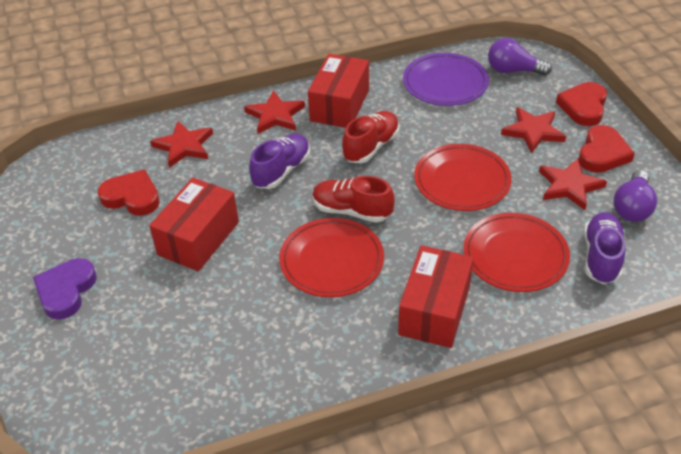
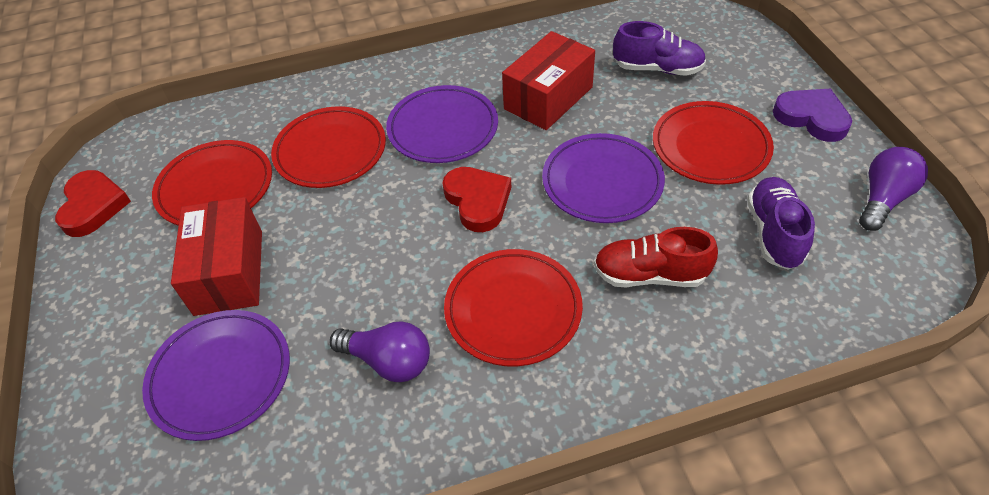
purple plate: 1 -> 3
red box: 3 -> 2
red heart: 3 -> 2
red plate: 3 -> 4
red shoe: 2 -> 1
red star: 4 -> 0

